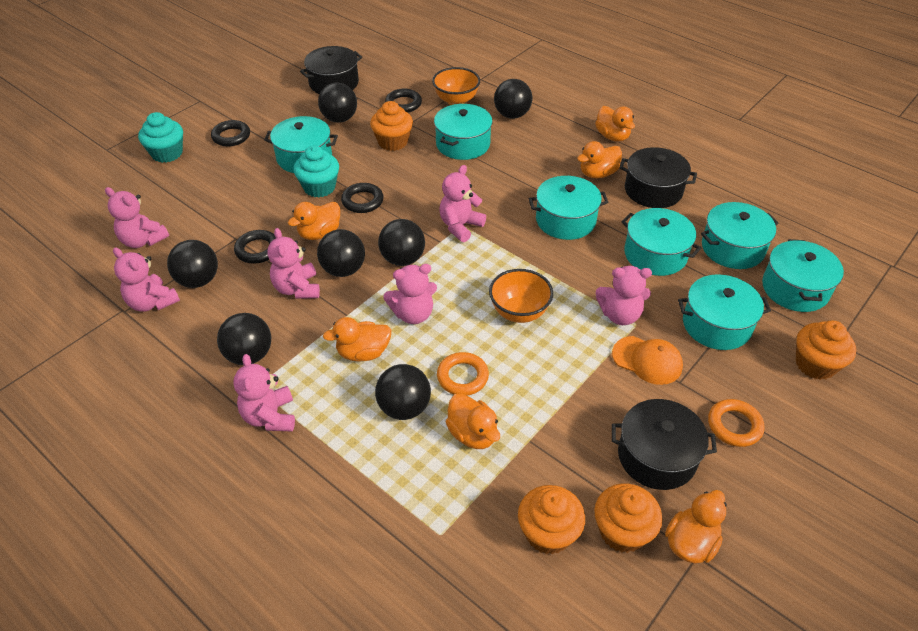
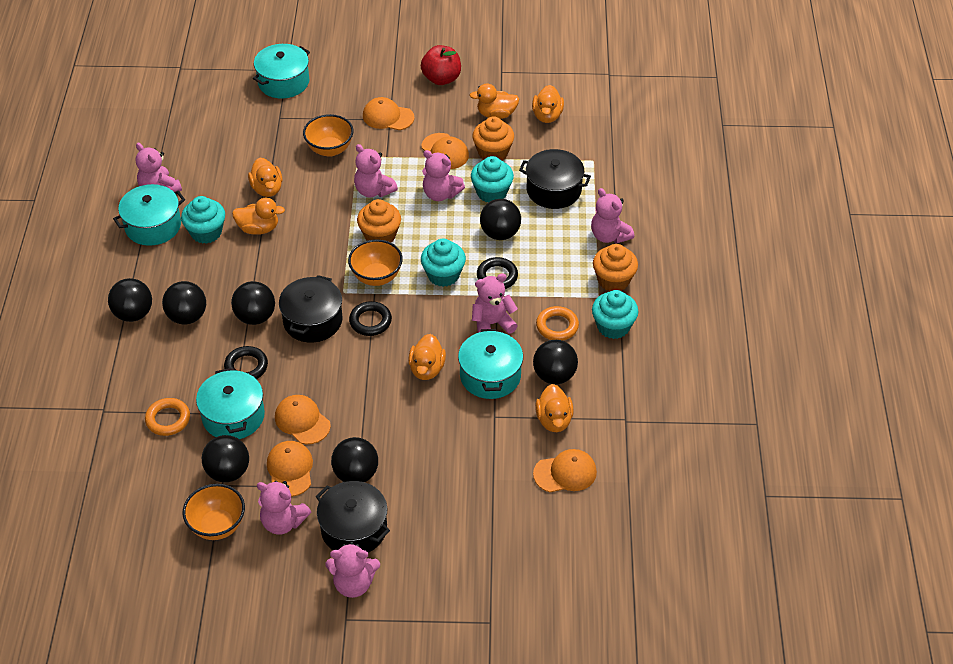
black ring: 4 -> 3
orange bowl: 2 -> 3
orange cap: 1 -> 5
orange cupcake: 4 -> 3
red apple: 0 -> 1
turquoise cupcake: 2 -> 4
turquoise pot: 7 -> 4

